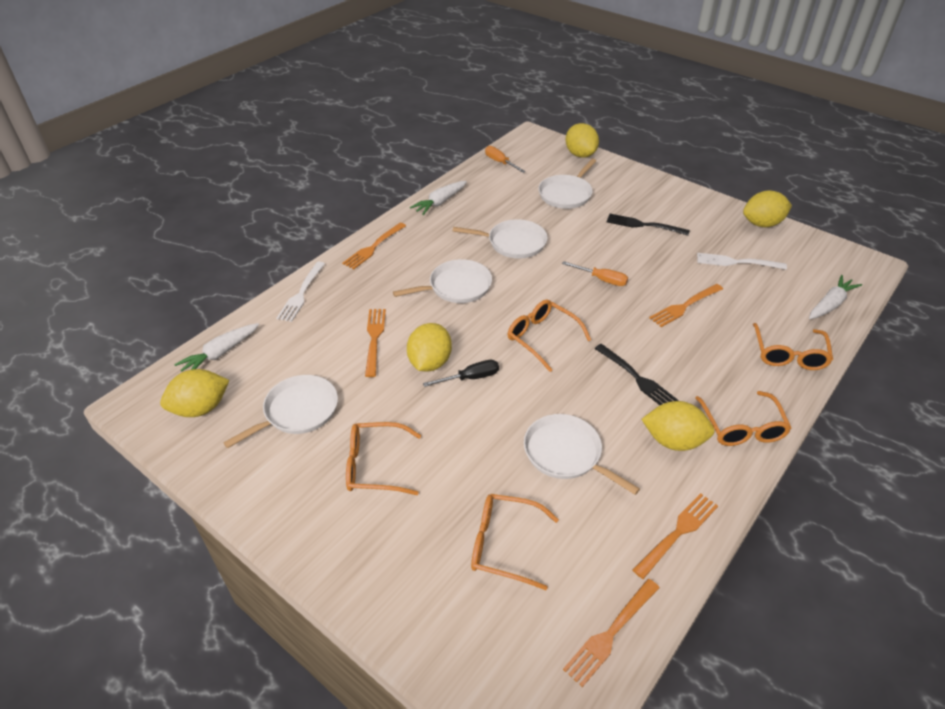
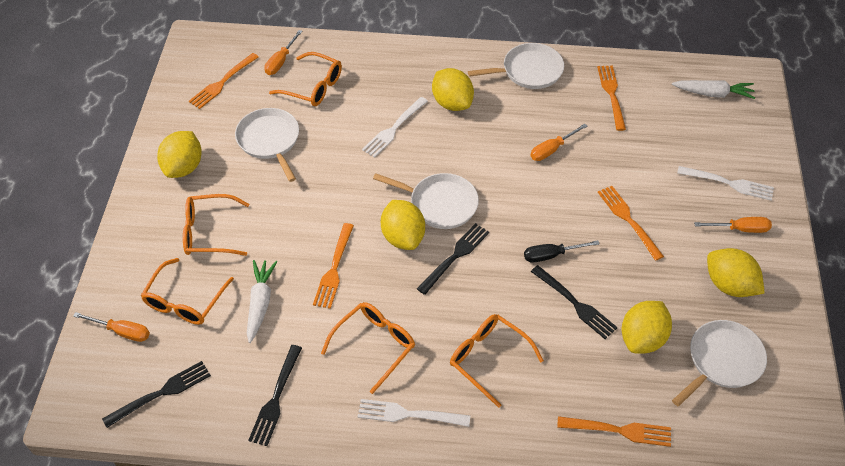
black fork: 2 -> 4
orange screwdriver: 2 -> 4
white carrot: 3 -> 2
white fork: 2 -> 3
white pan: 5 -> 4

